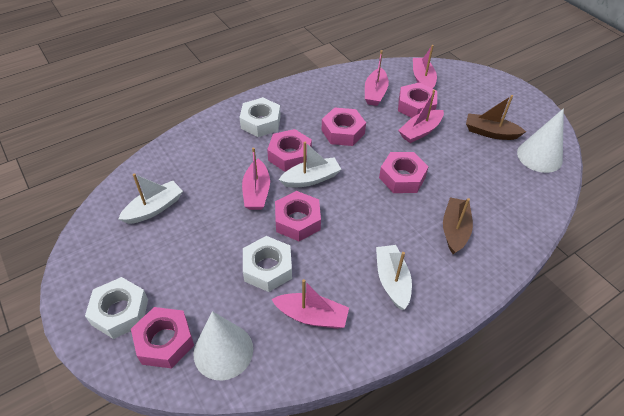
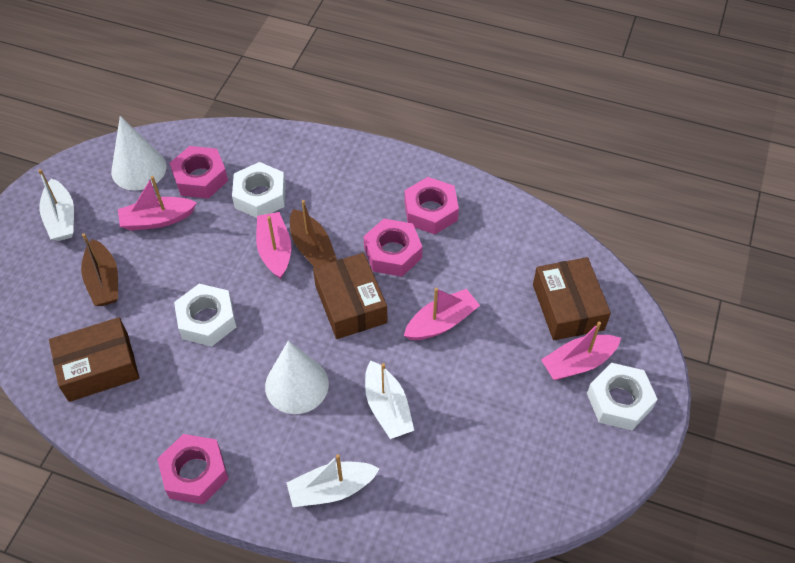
brown box: 0 -> 3
pink boat: 5 -> 4
pink nut: 6 -> 4

